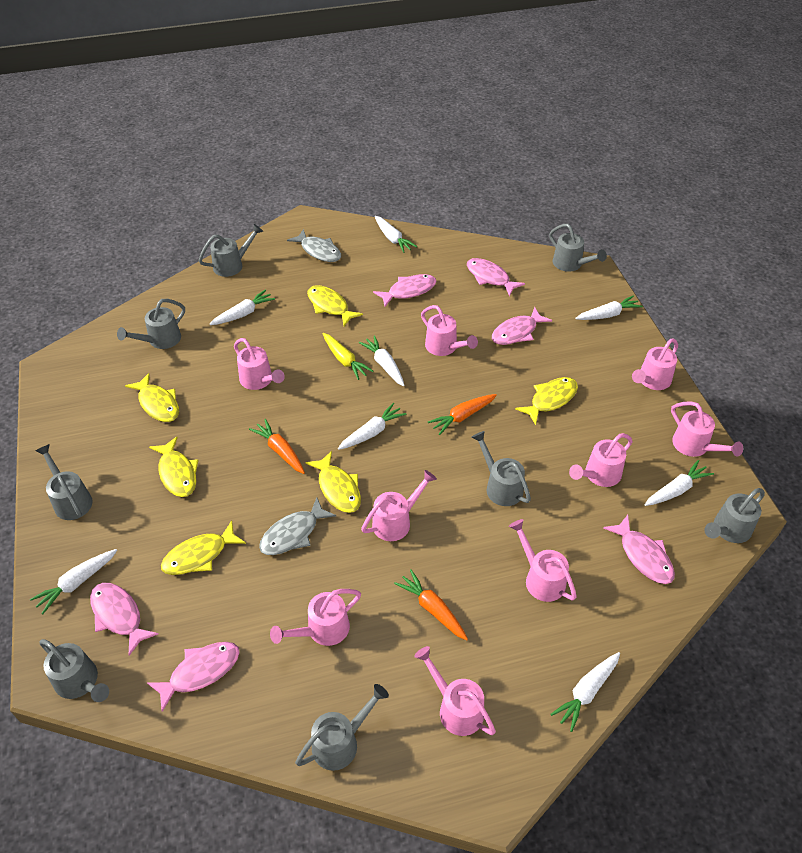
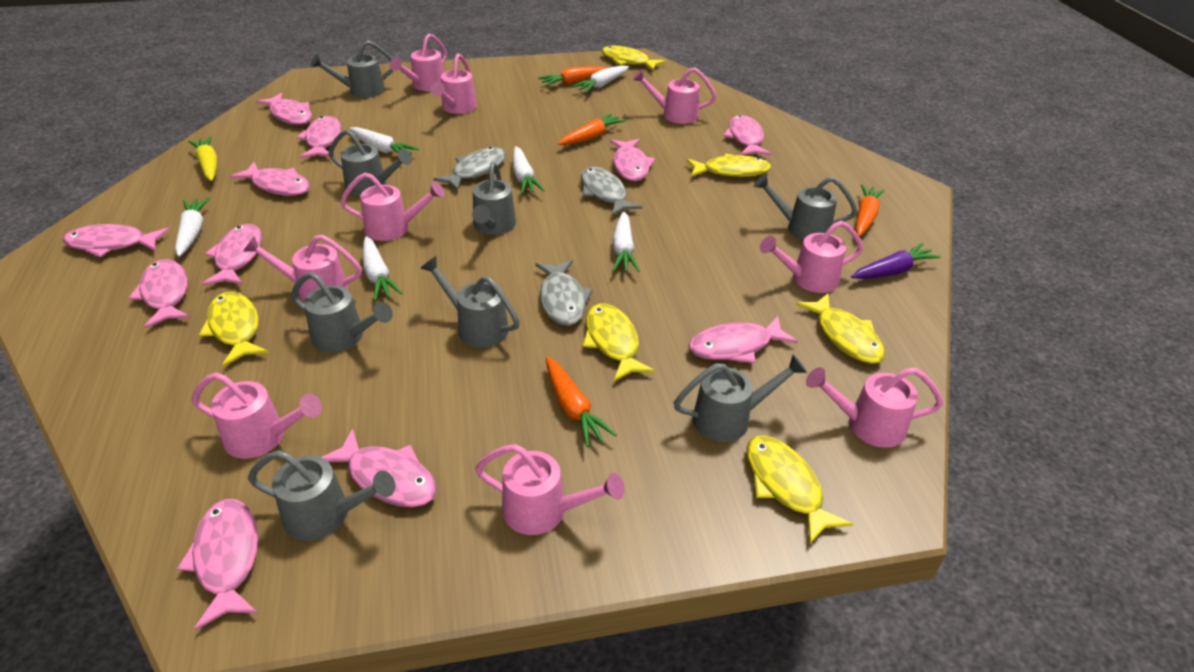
grey fish: 2 -> 3
orange carrot: 3 -> 4
pink fish: 6 -> 11
purple carrot: 0 -> 1
white carrot: 8 -> 6

